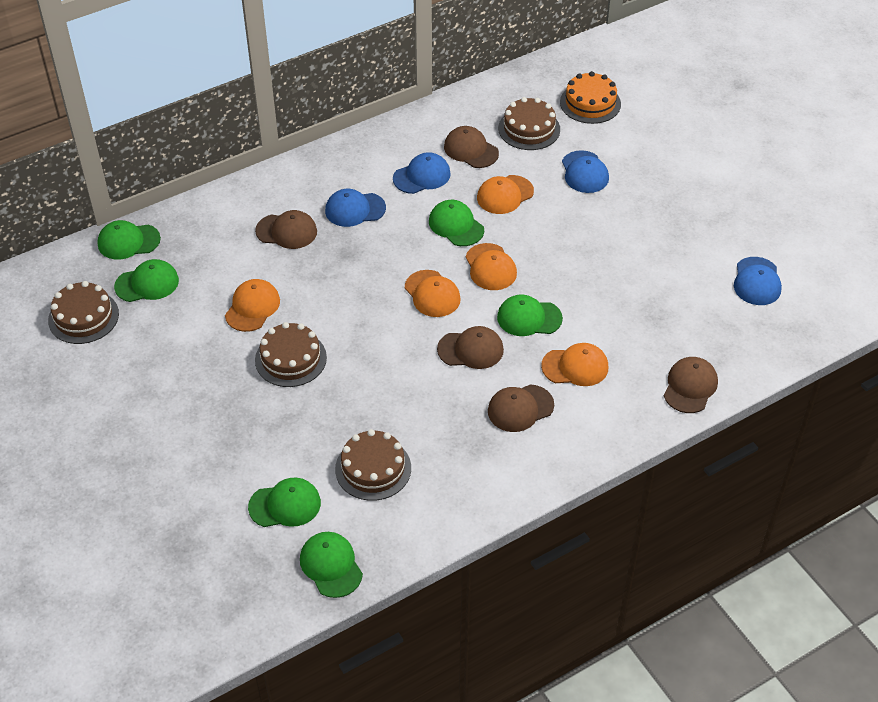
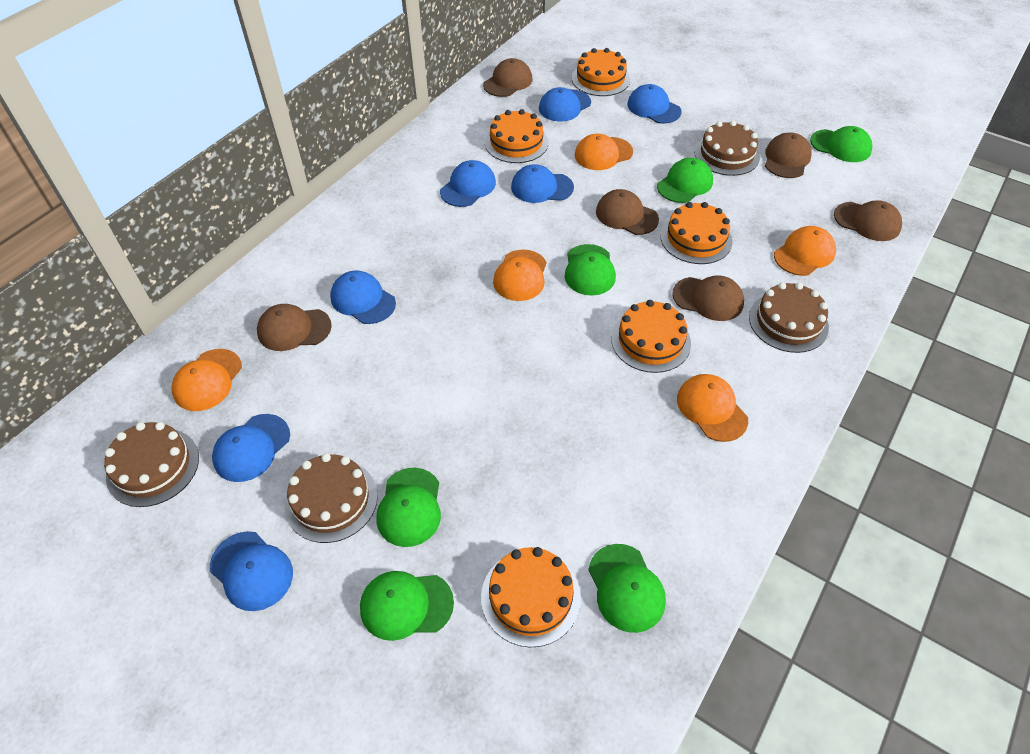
blue cap: 4 -> 7
brown cap: 5 -> 6
orange cake: 1 -> 5

